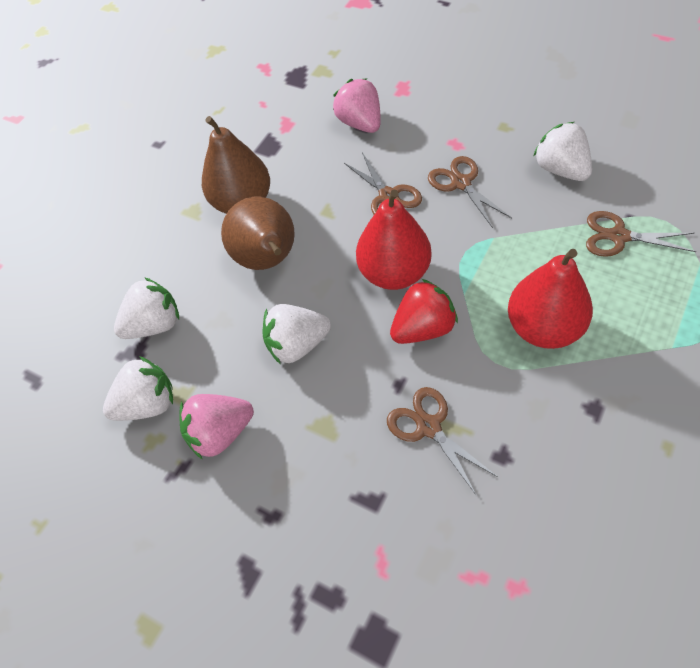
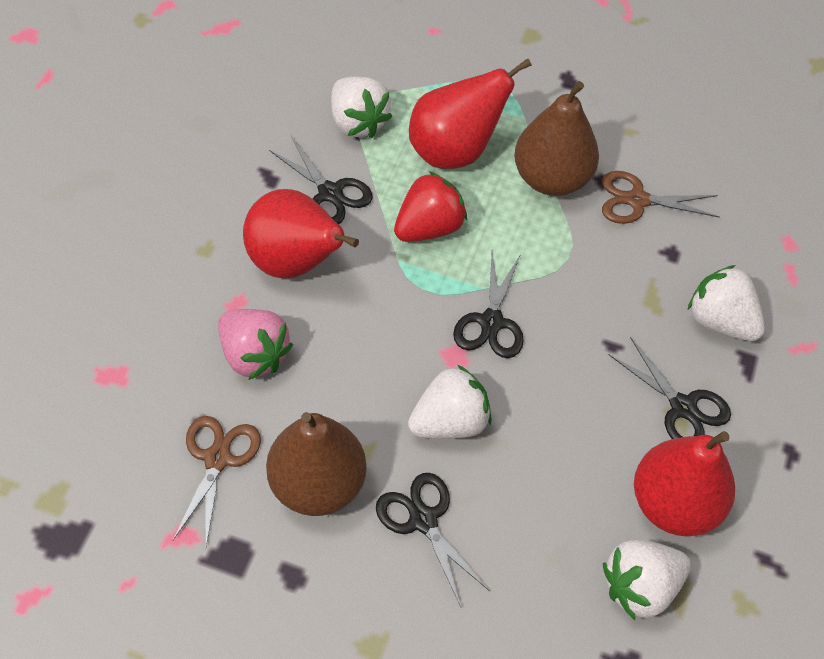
black scissors: 0 -> 4
brown scissors: 4 -> 2
pink strawberry: 2 -> 1
red pear: 2 -> 3

